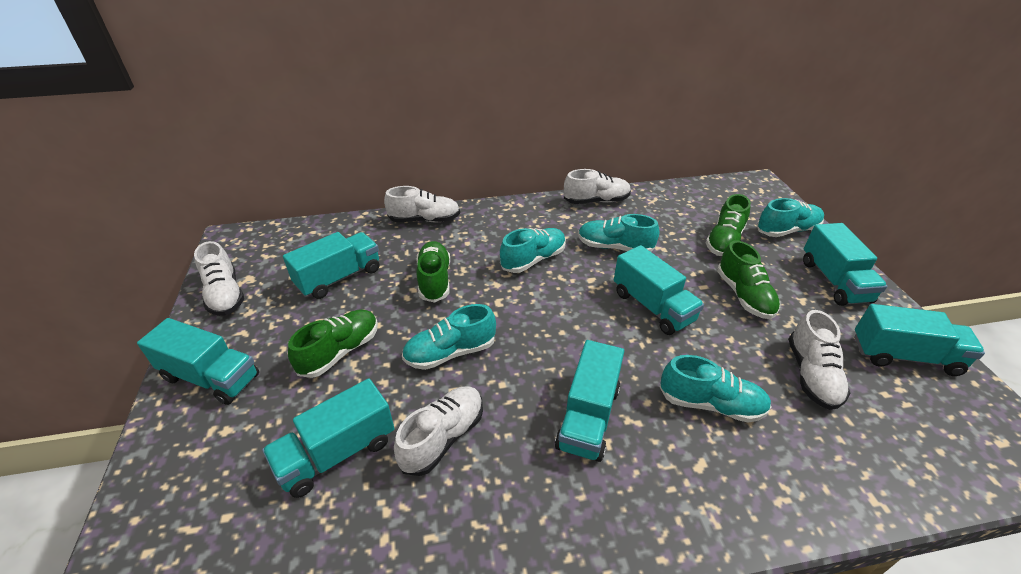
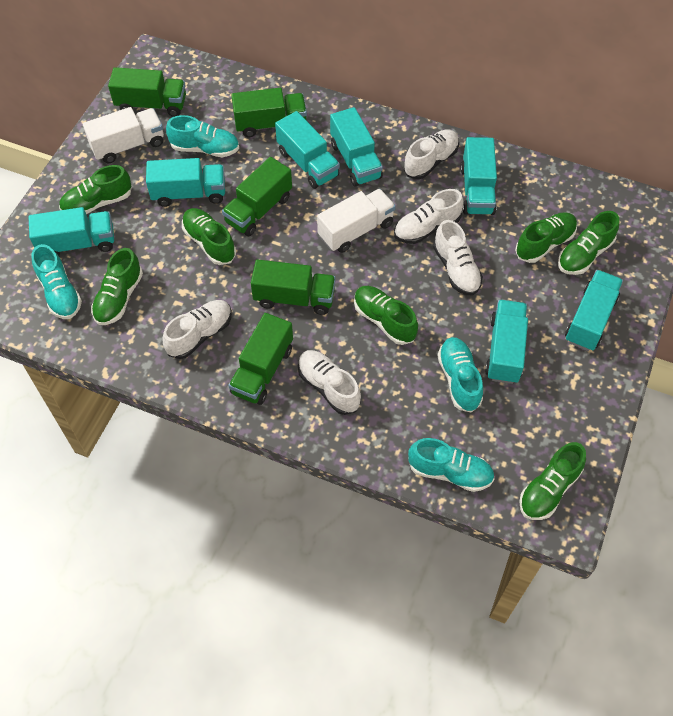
green shoe: 4 -> 7
green truck: 0 -> 5
turquoise shoe: 5 -> 4
white truck: 0 -> 2

